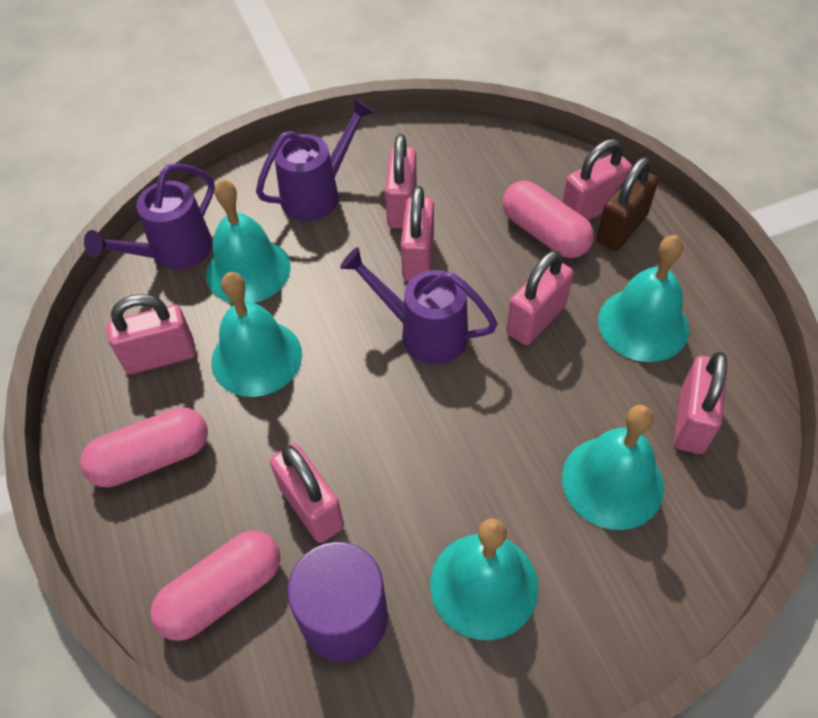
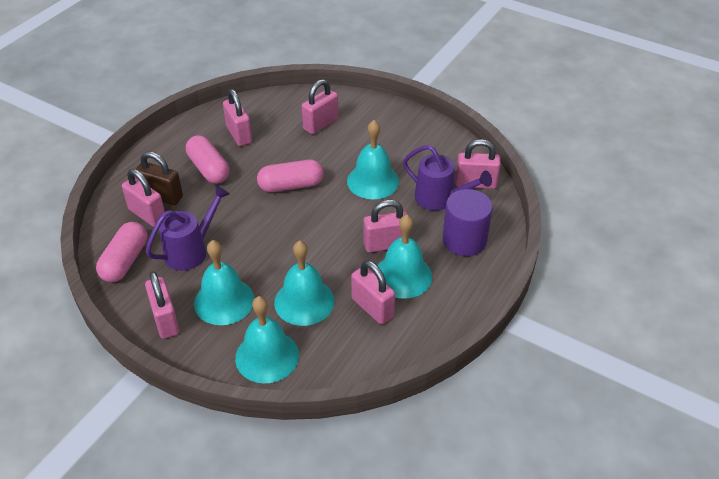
purple watering can: 3 -> 2

